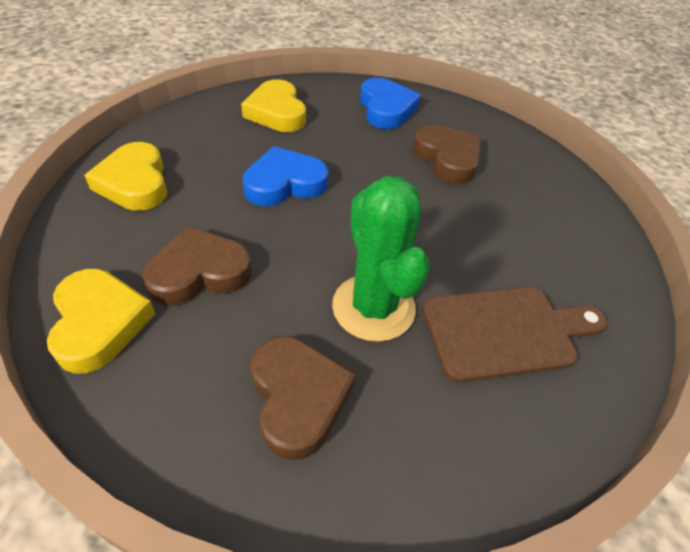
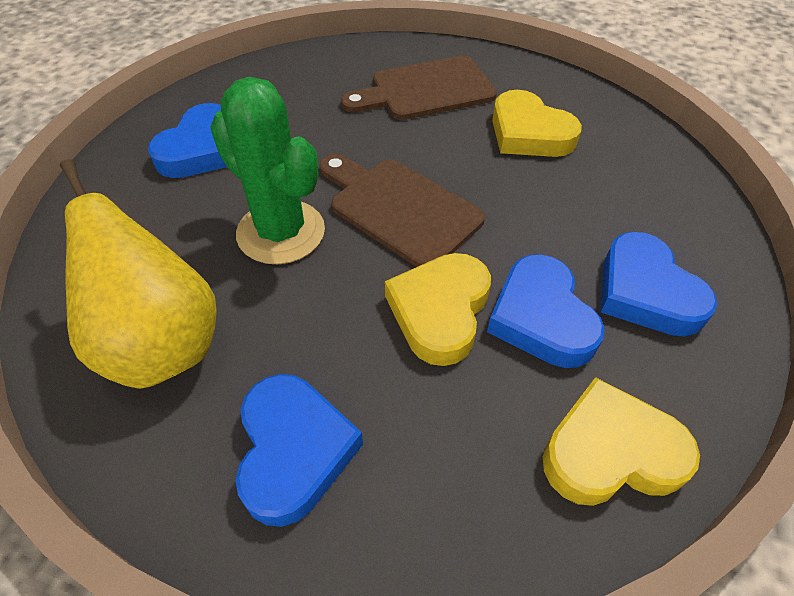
blue heart: 2 -> 4
brown cutting board: 1 -> 2
brown heart: 3 -> 0
yellow pear: 0 -> 1

